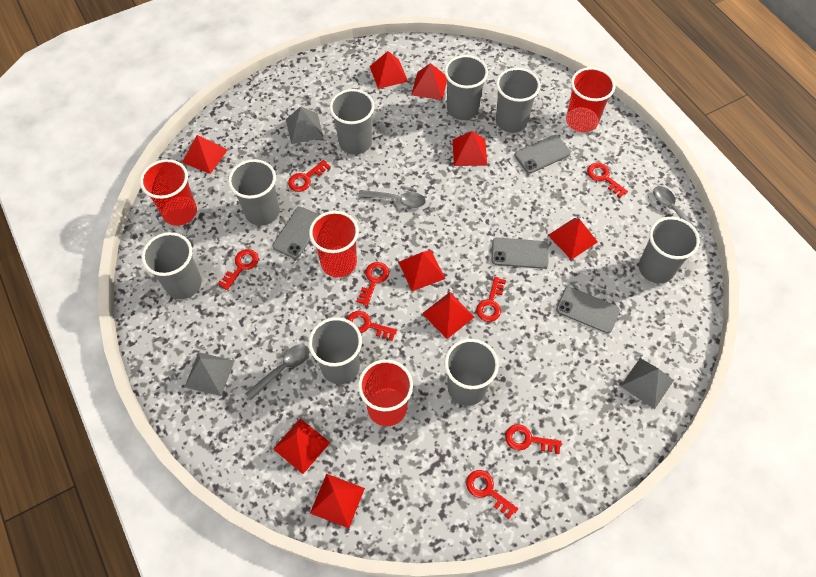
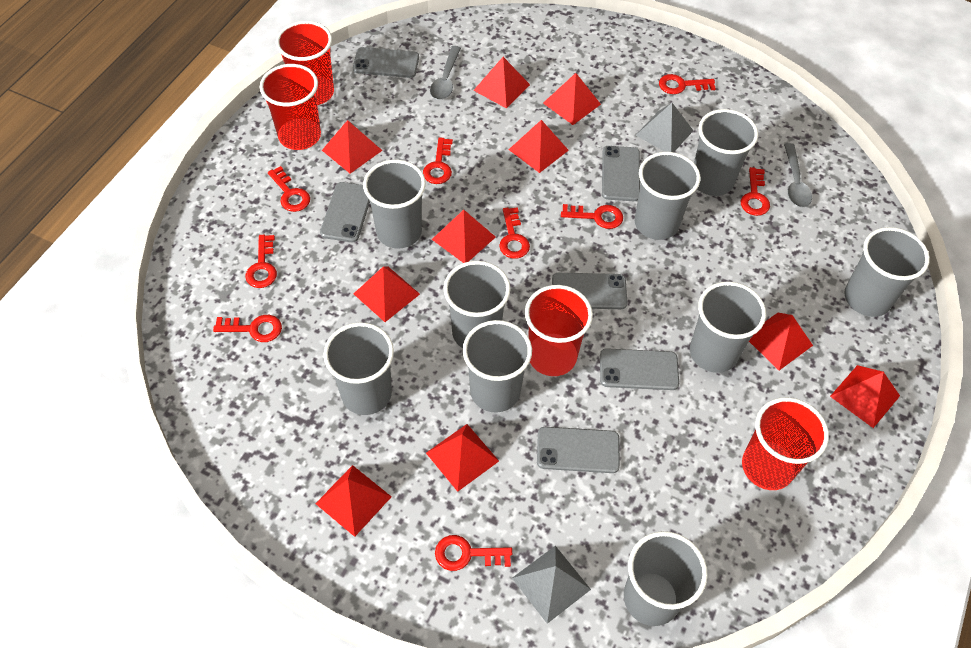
grey cup: 8 -> 9
grey phone: 4 -> 6
grey pyramid: 3 -> 2
grey spoon: 3 -> 2
red key: 8 -> 9
red pyramid: 9 -> 10

